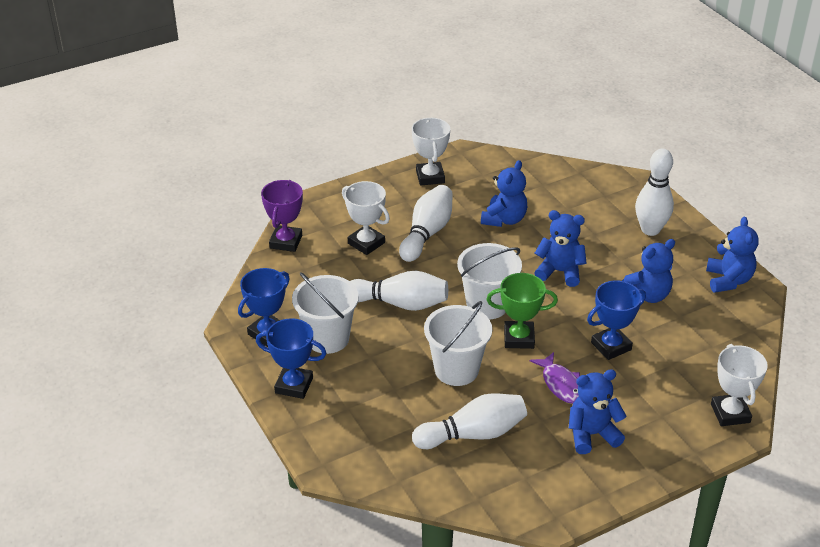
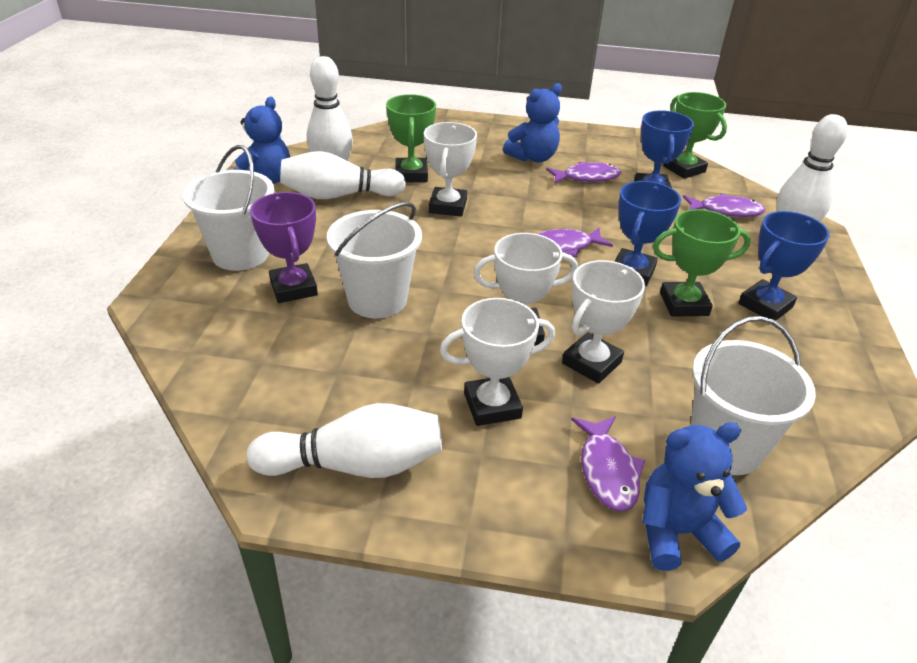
blue teddy bear: 5 -> 3
green trophy: 1 -> 3
purple fish: 1 -> 4
white trophy: 3 -> 4

